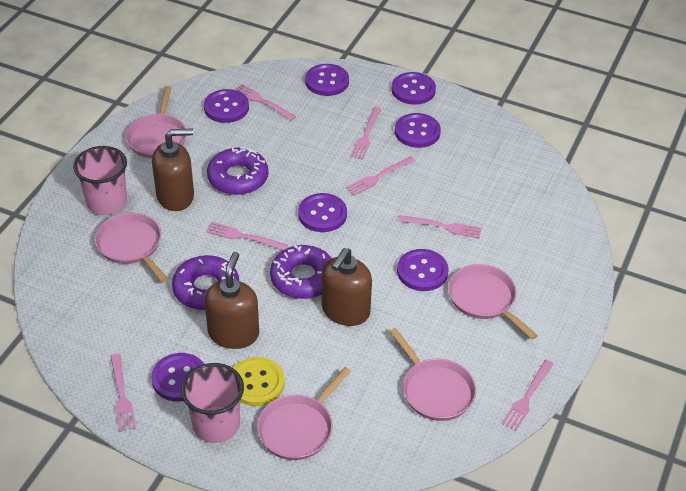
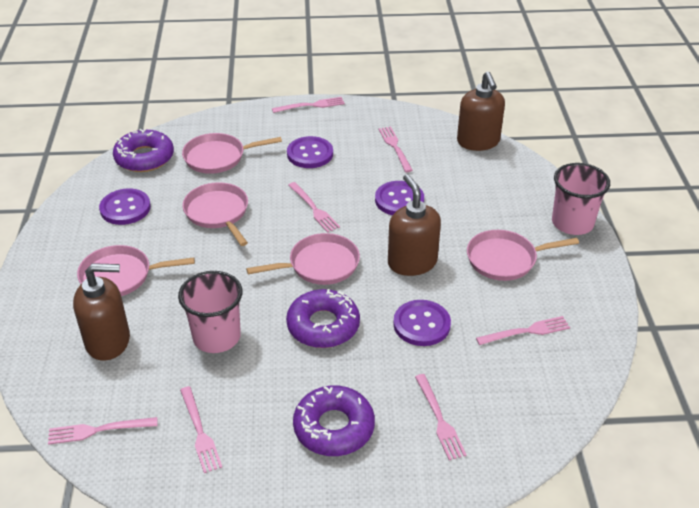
purple button: 7 -> 4
yellow button: 1 -> 0

